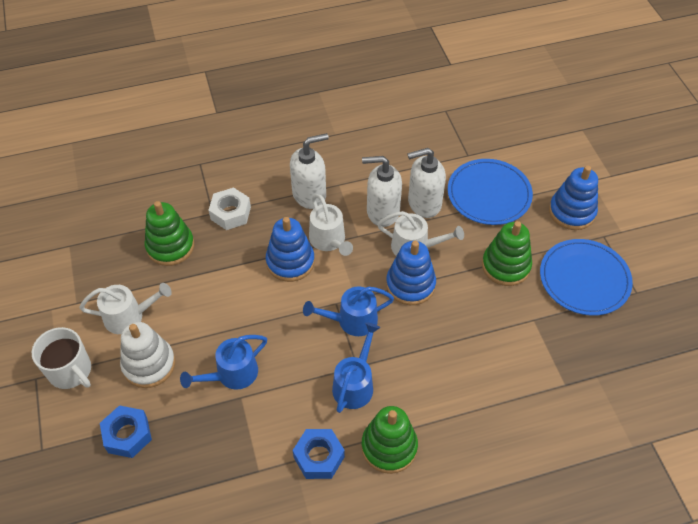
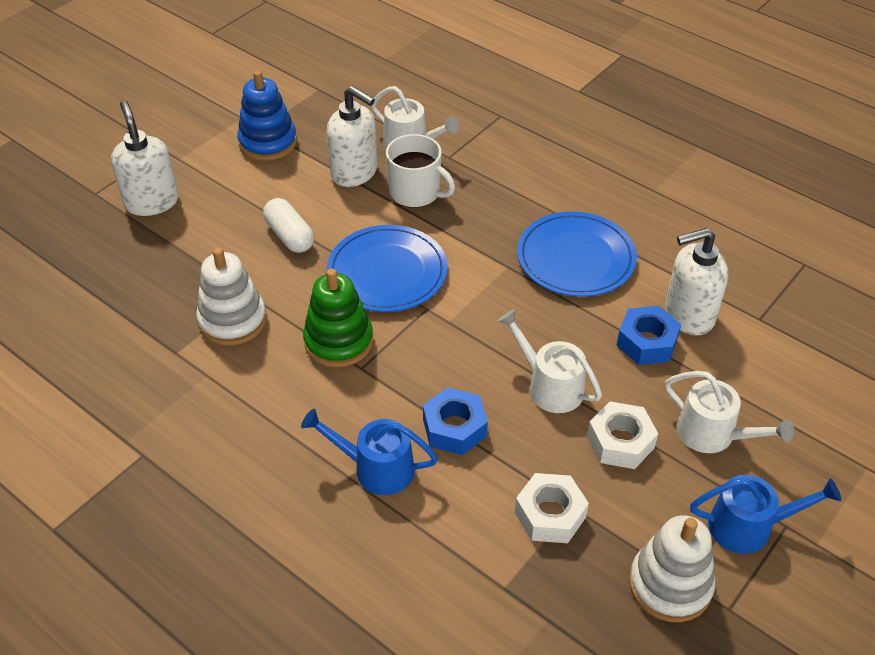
blue stacking toy: 3 -> 1
blue watering can: 3 -> 2
green stacking toy: 3 -> 1
white capsule: 0 -> 1
white nut: 1 -> 2
white stacking toy: 1 -> 2

